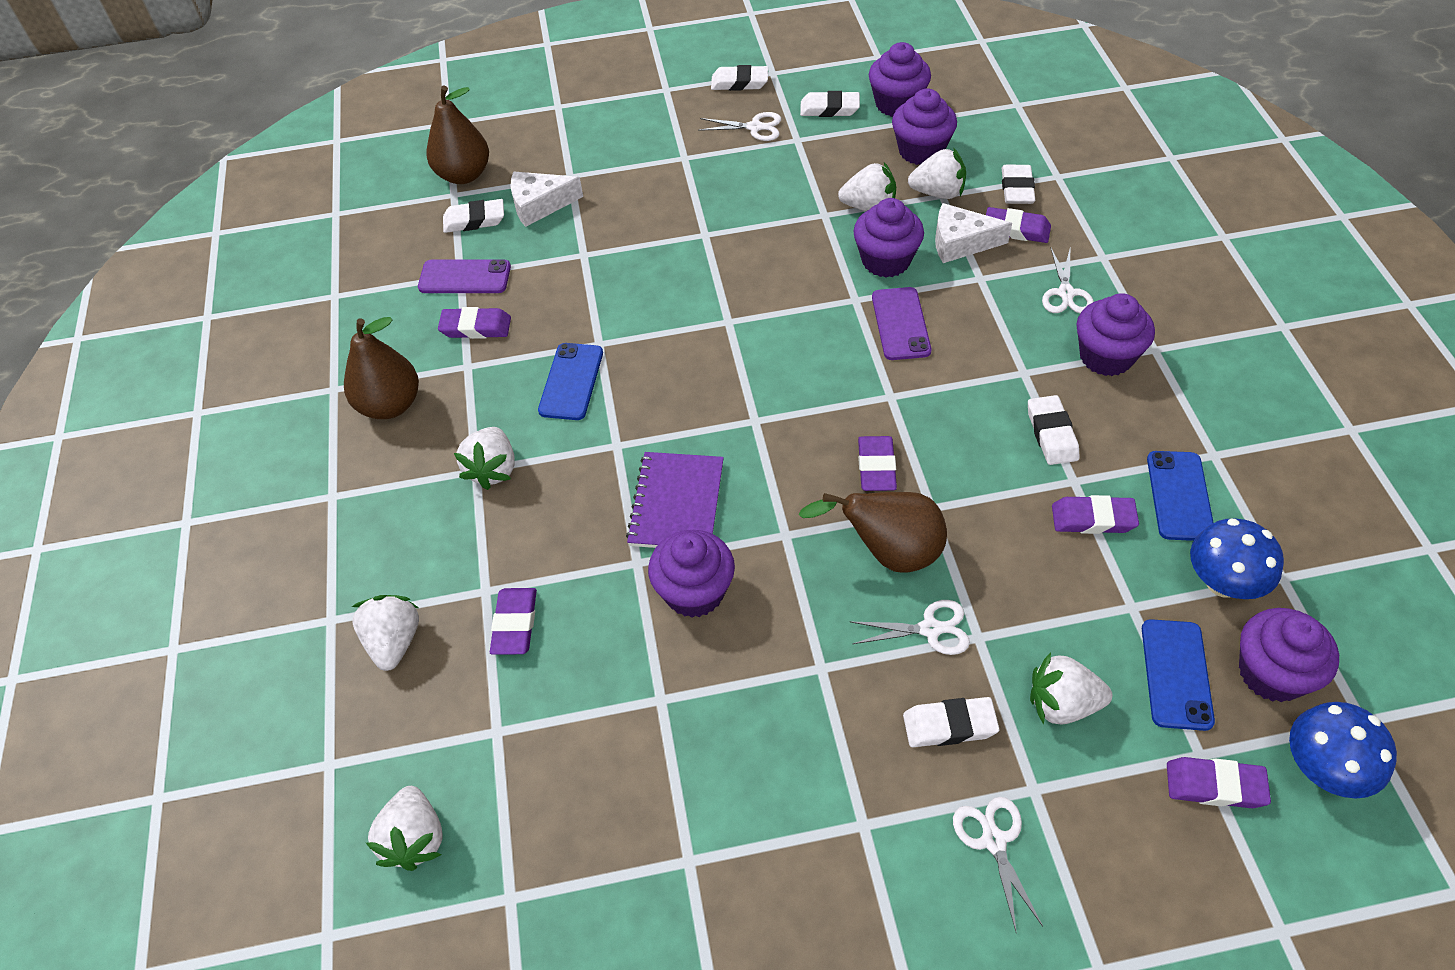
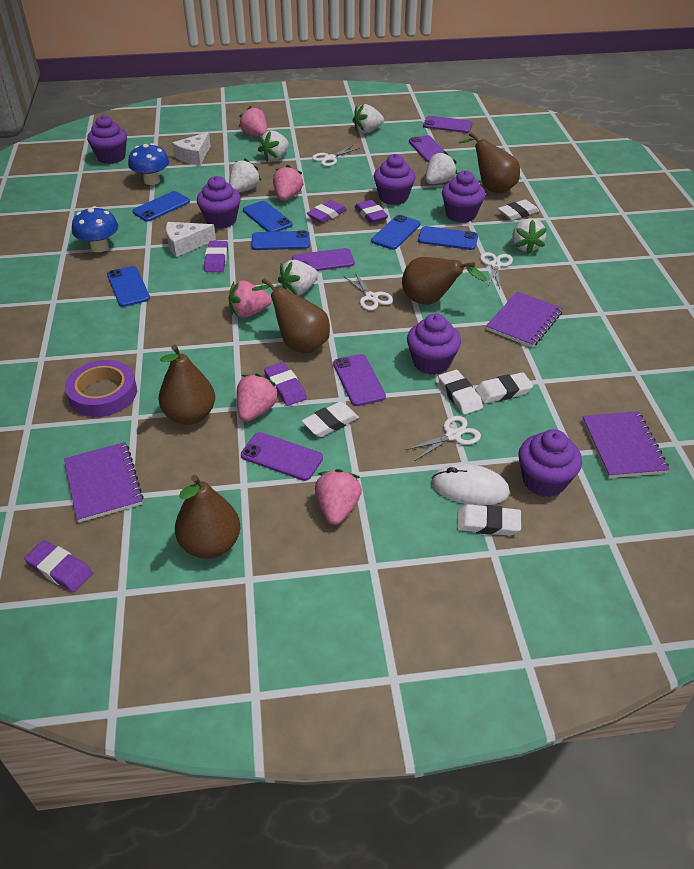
blue phone: 3 -> 6
brown pear: 3 -> 5
pink strawberry: 0 -> 5
purple eraser: 6 -> 5
purple notebook: 1 -> 3
purple phone: 2 -> 5
purple tape: 0 -> 1
white eraser: 6 -> 5
white mouse: 0 -> 1

